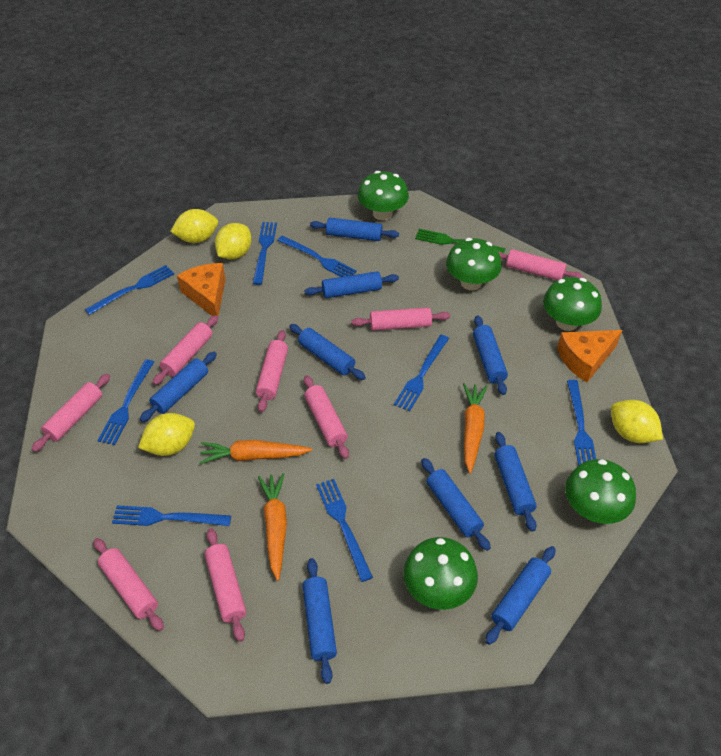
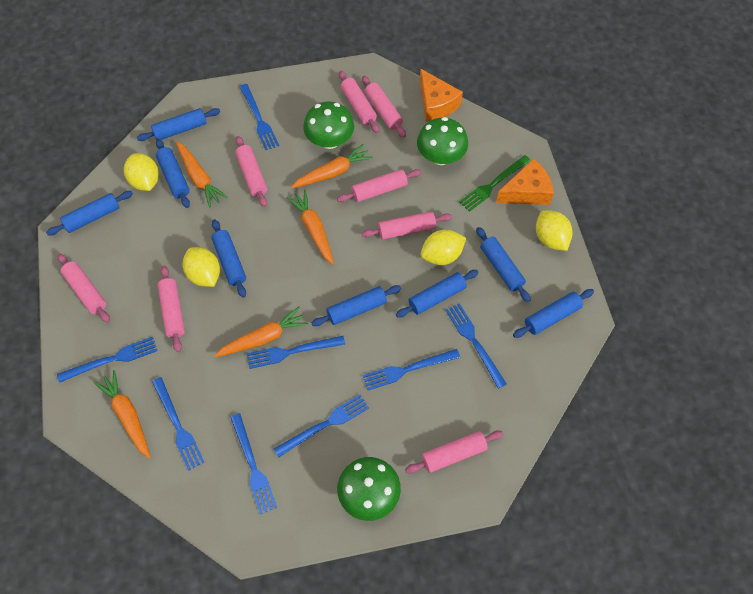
blue rolling pin: 9 -> 8
green mushroom: 5 -> 3
orange carrot: 3 -> 5

